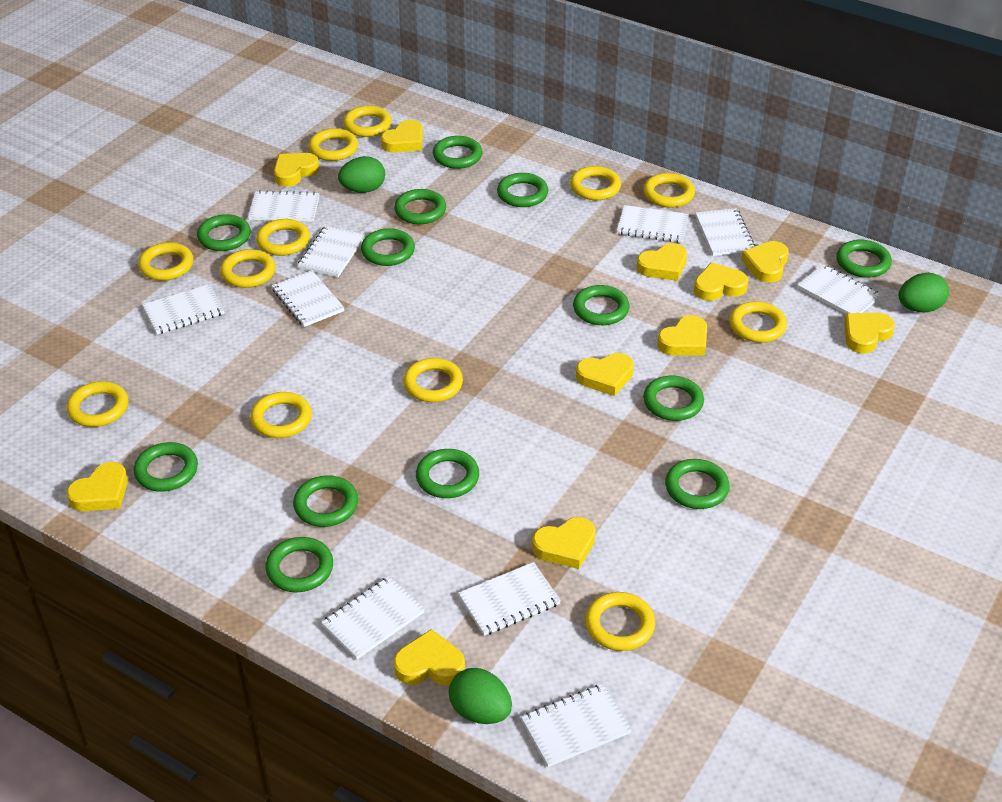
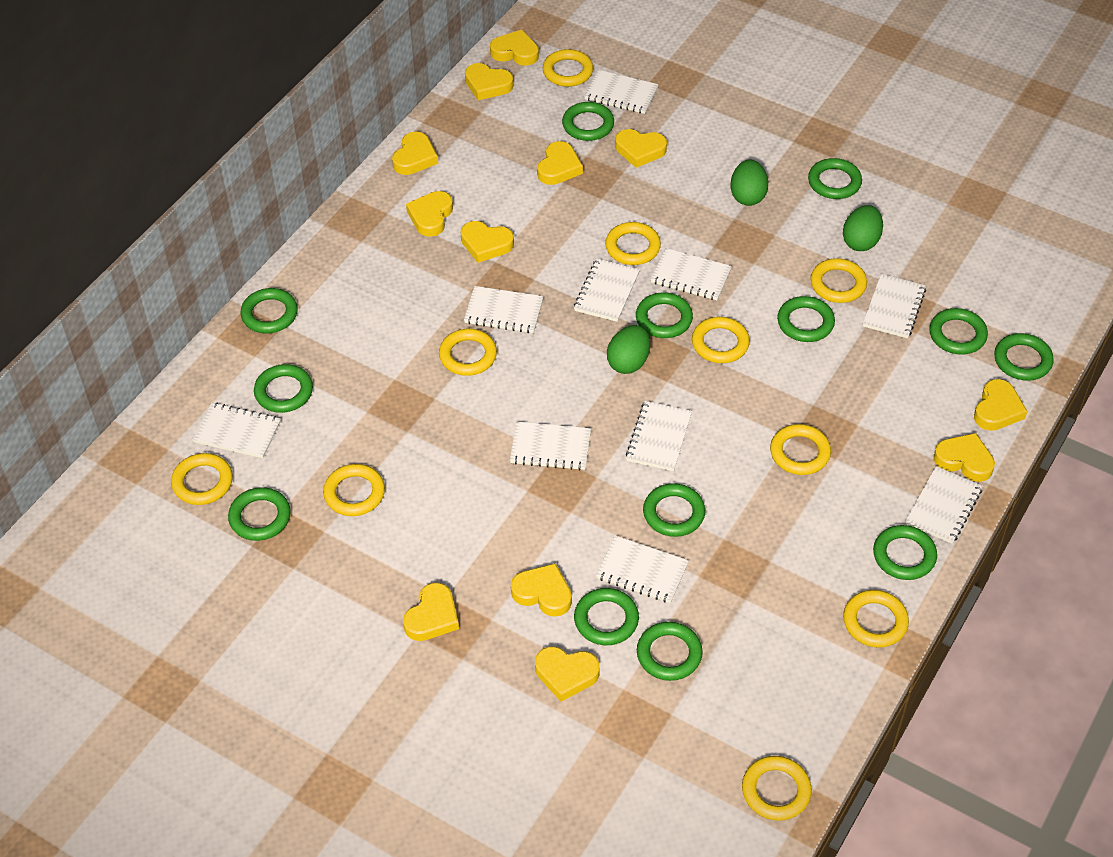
yellow heart: 11 -> 12
yellow ring: 12 -> 10

